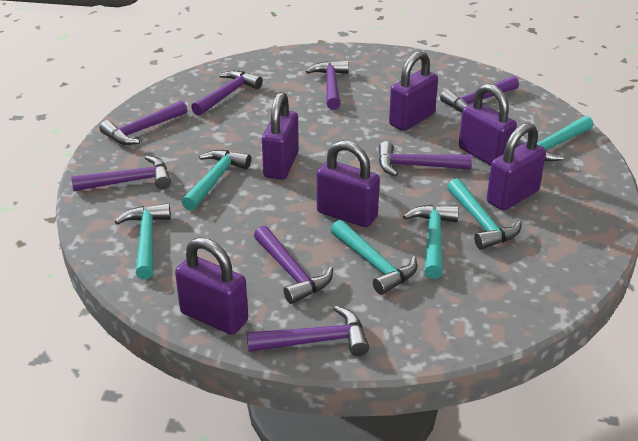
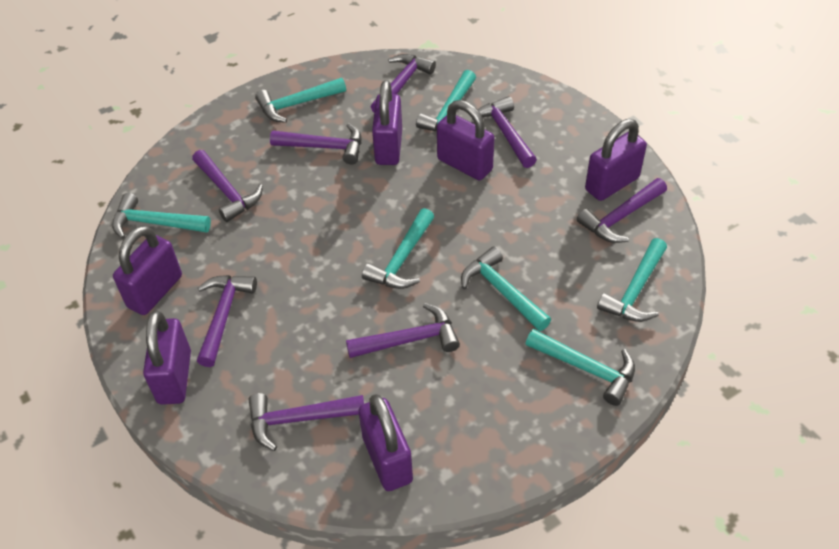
turquoise hammer: 6 -> 7

